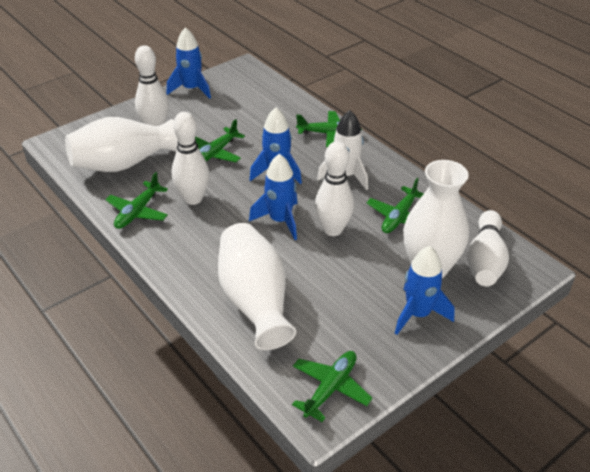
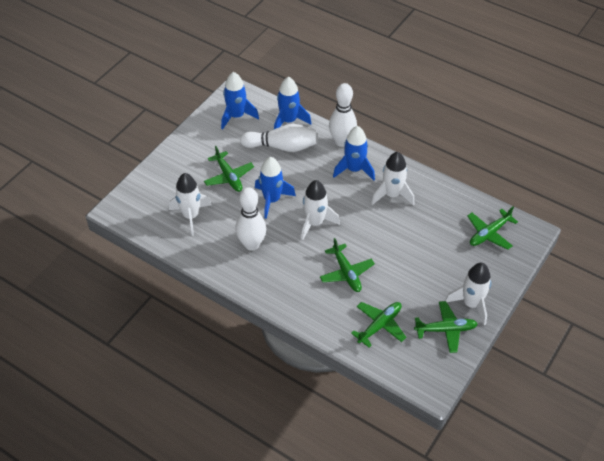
white bowling pin: 4 -> 3
white rocket: 1 -> 4
white vase: 3 -> 0

